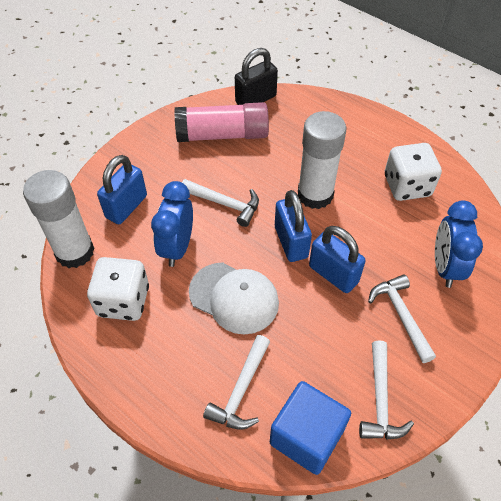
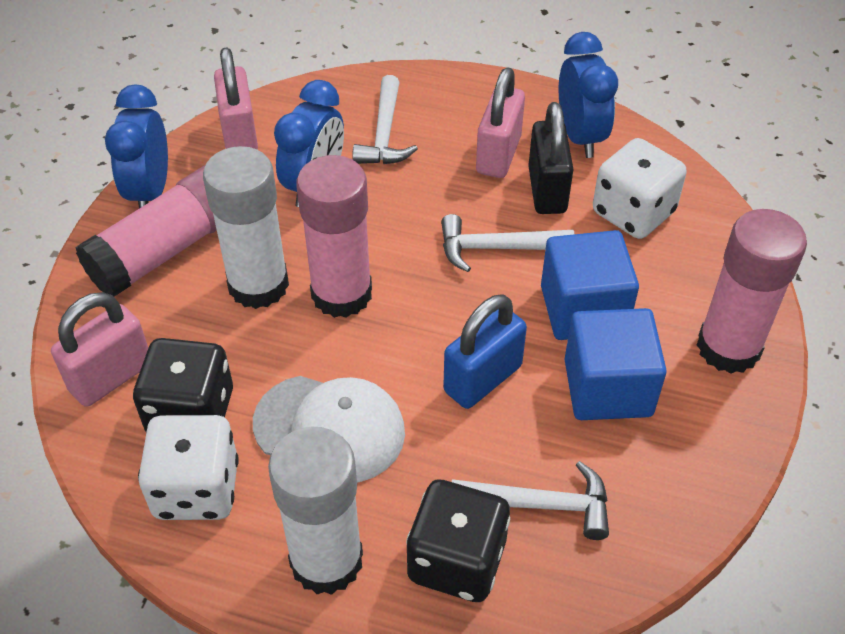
black dice: 0 -> 2
blue clock: 2 -> 3
blue cube: 1 -> 2
blue padlock: 3 -> 1
pink glue stick: 1 -> 3
pink padlock: 0 -> 3
white hammer: 4 -> 3

